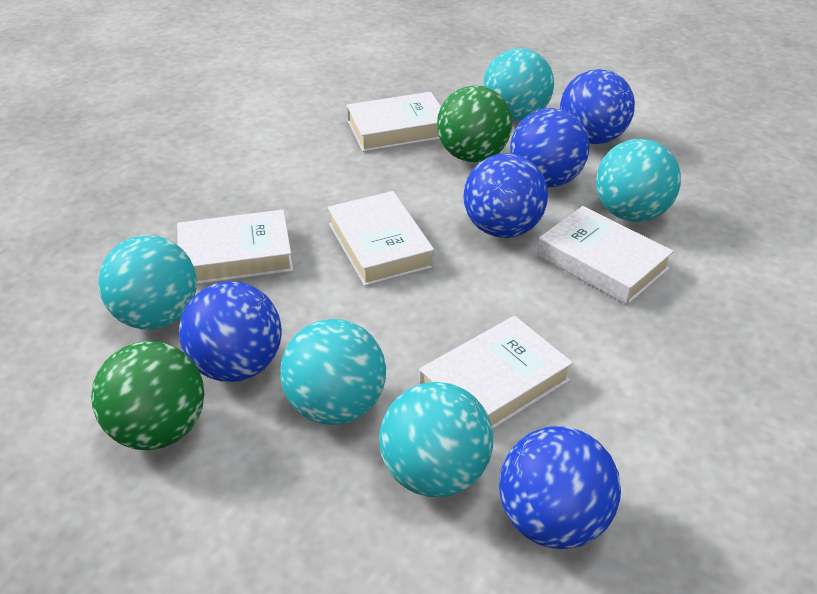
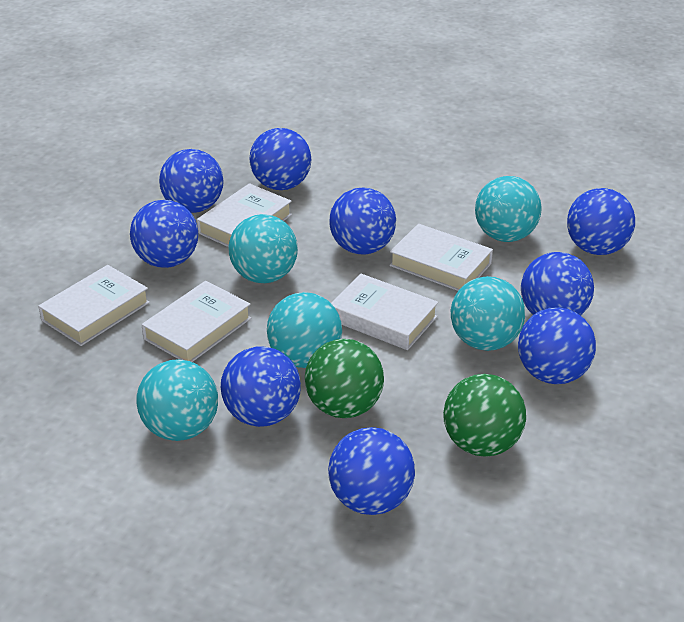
blue ball: 5 -> 9

